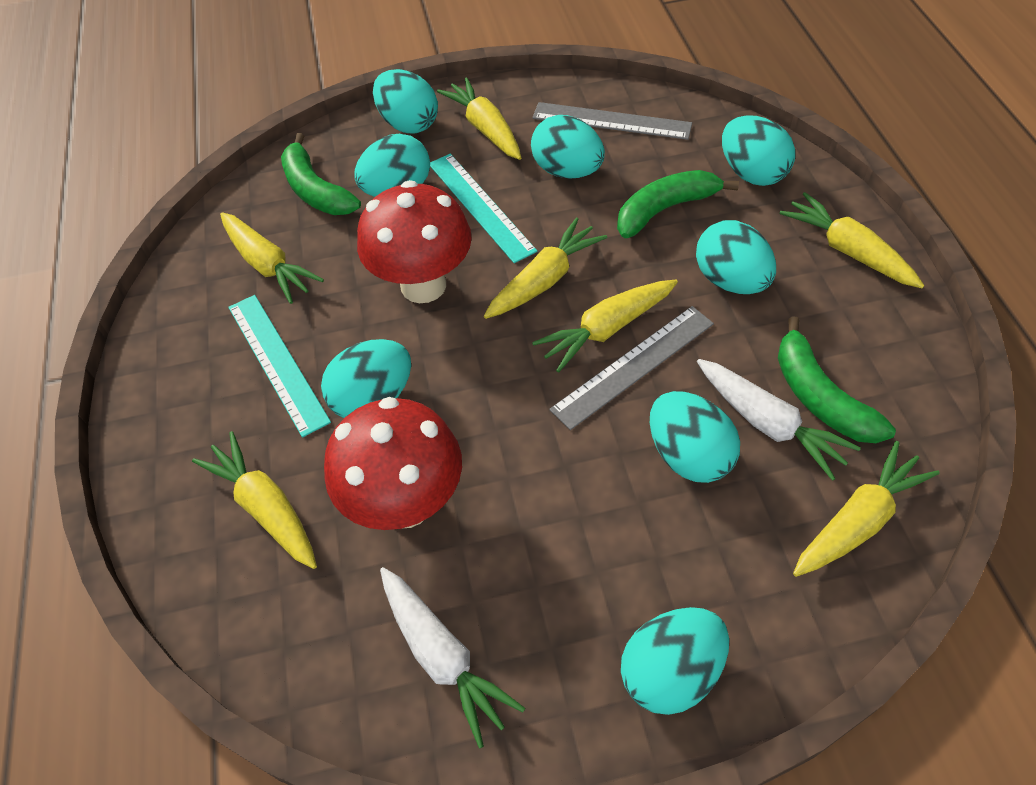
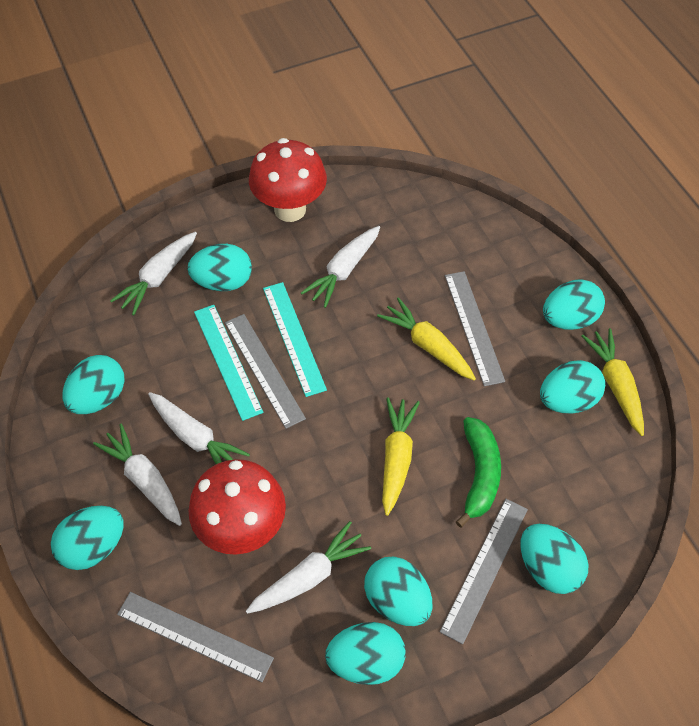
green banana: 3 -> 1
grey ruler: 2 -> 4
white carrot: 2 -> 5
yellow carrot: 7 -> 3

